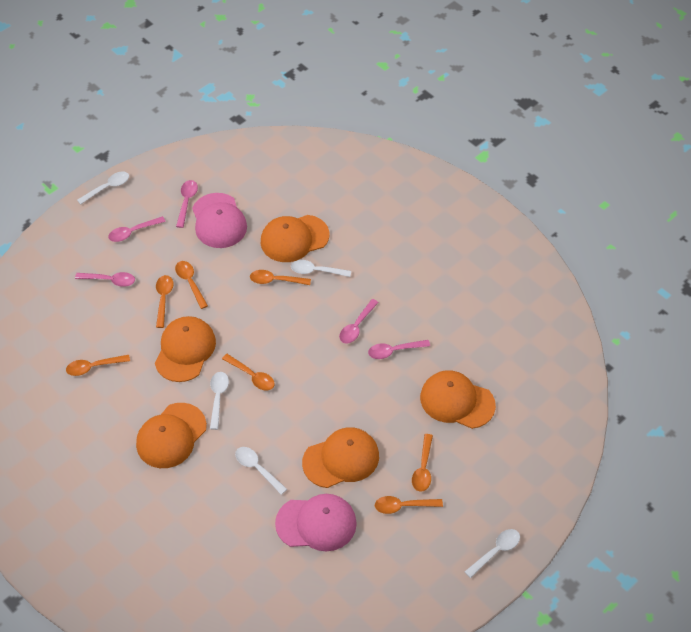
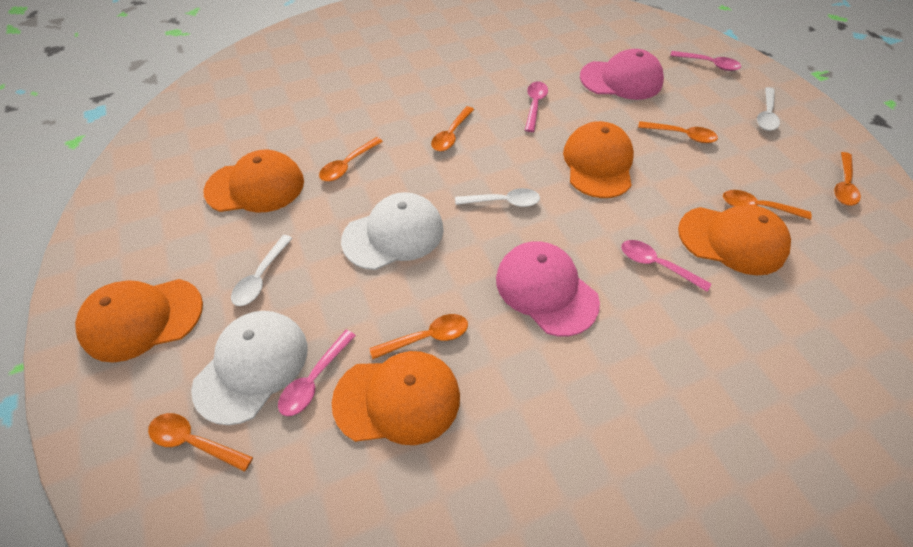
pink spoon: 5 -> 4
white cap: 0 -> 2
white spoon: 5 -> 3

